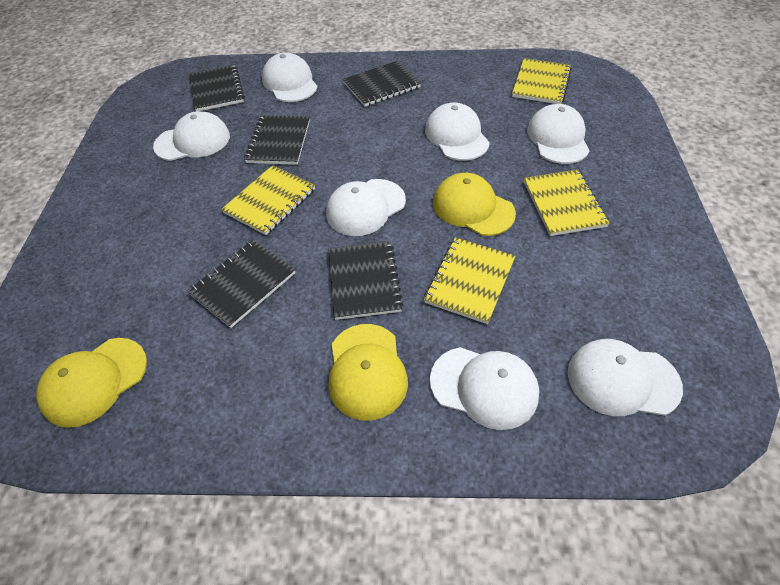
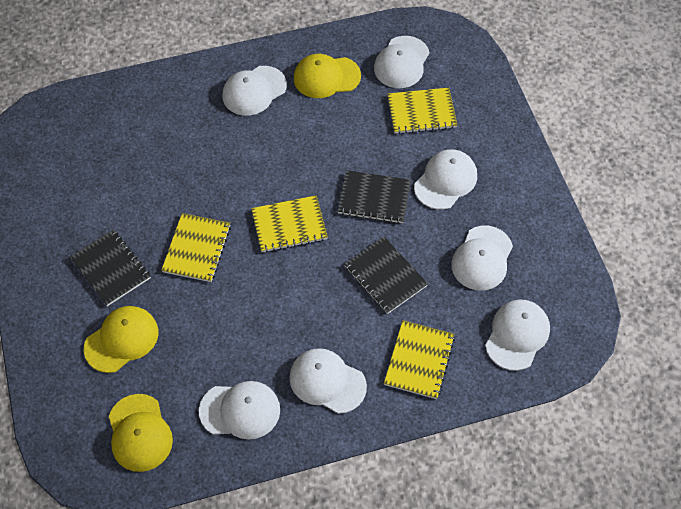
black notebook: 5 -> 3

